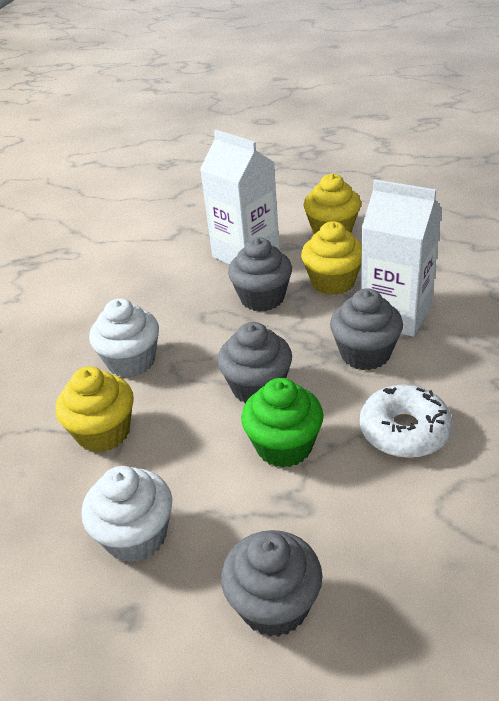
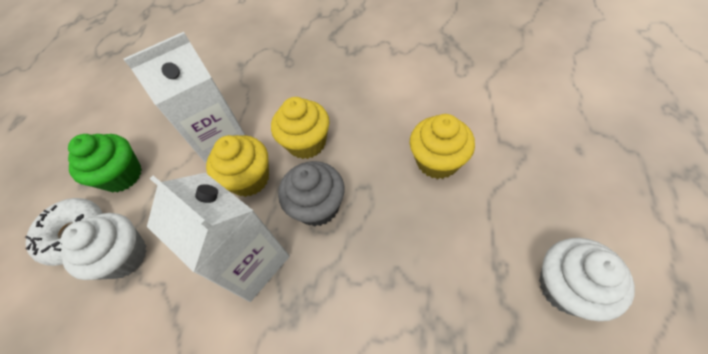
grey cupcake: 4 -> 1

